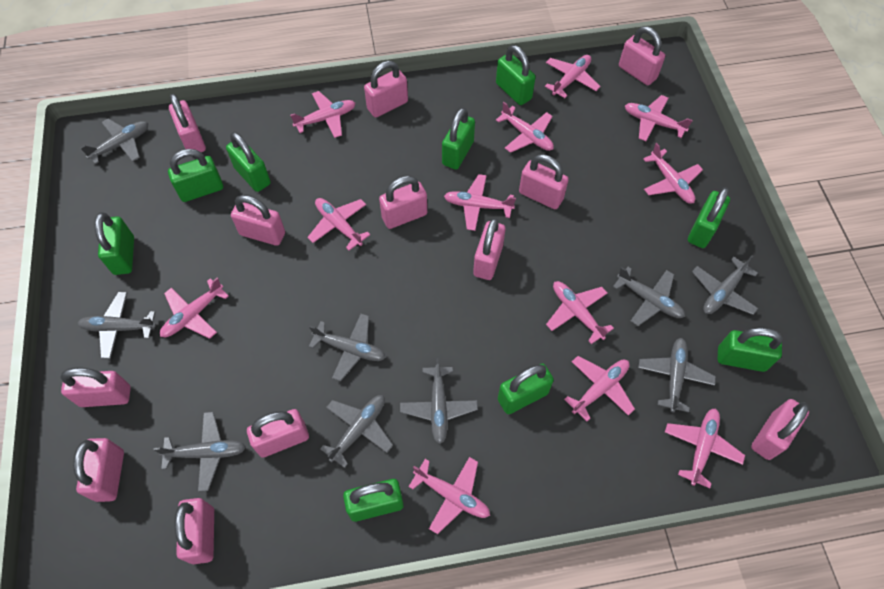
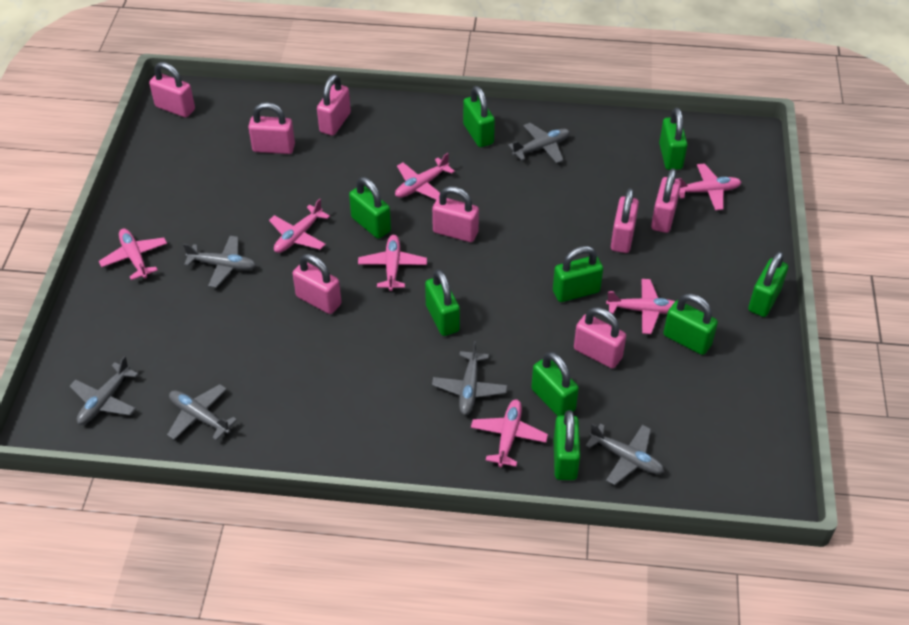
grey plane: 9 -> 6
pink padlock: 12 -> 8
pink plane: 12 -> 7

